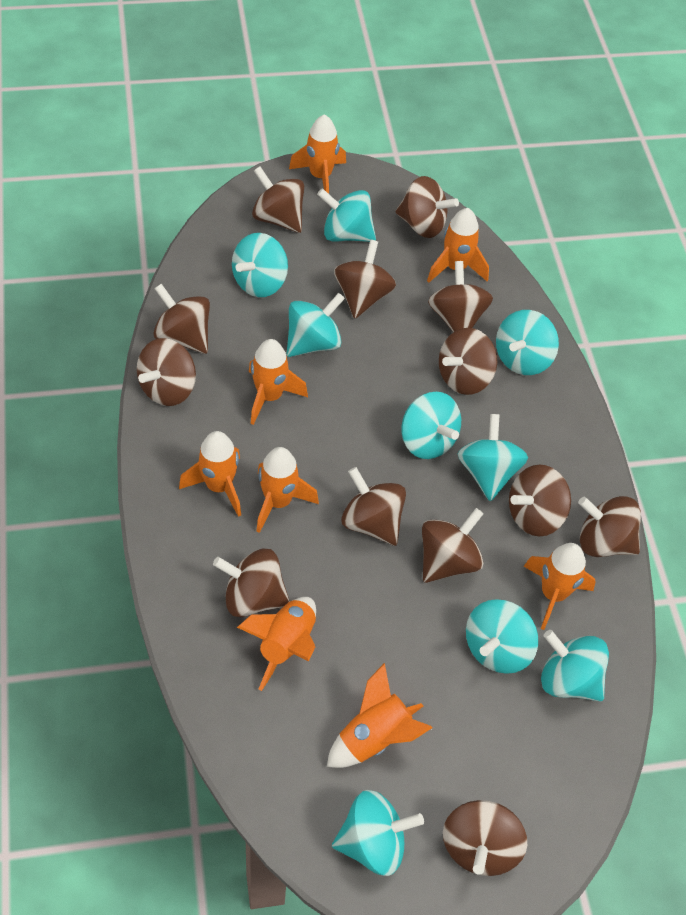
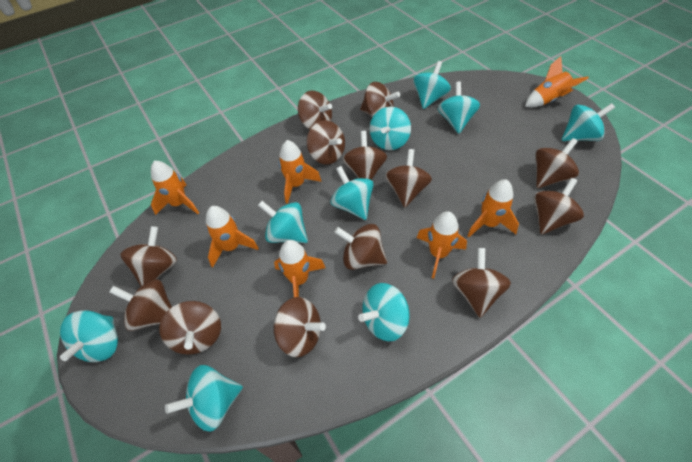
orange rocket: 8 -> 7

